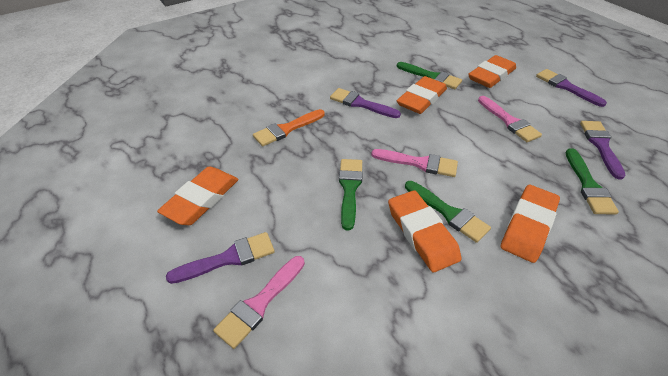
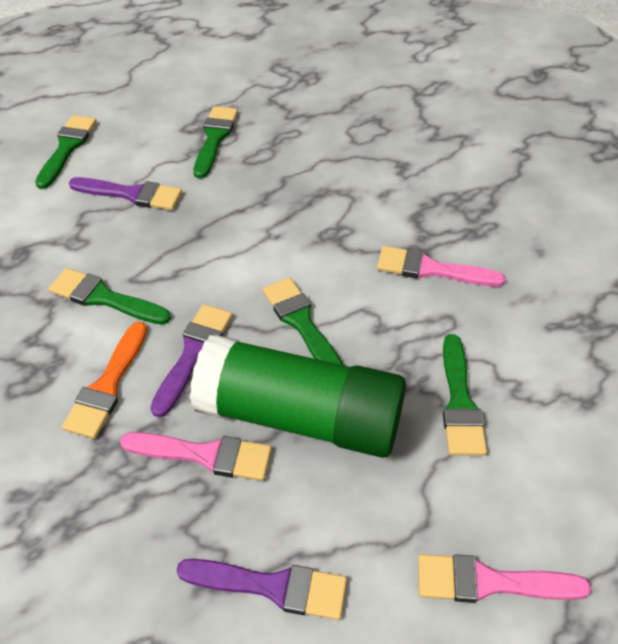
green brush: 4 -> 5
green glue stick: 0 -> 1
orange eraser: 5 -> 0
purple brush: 4 -> 3

